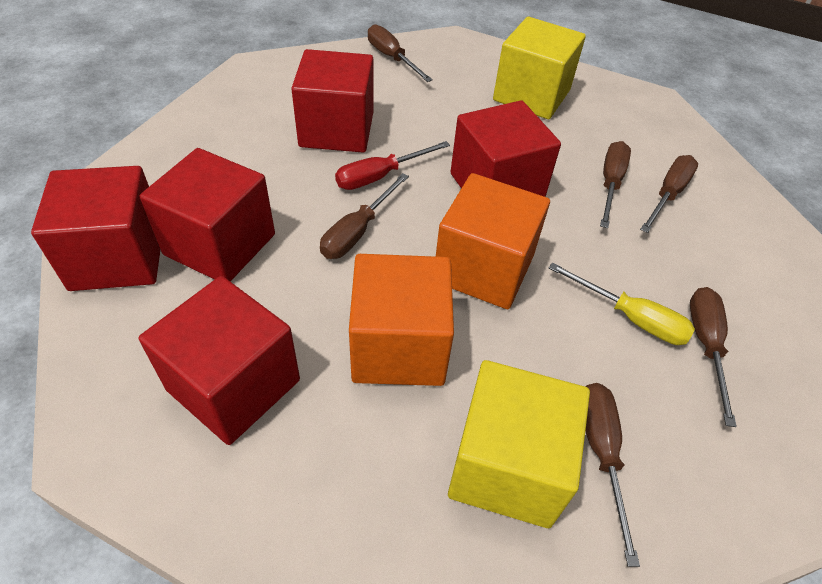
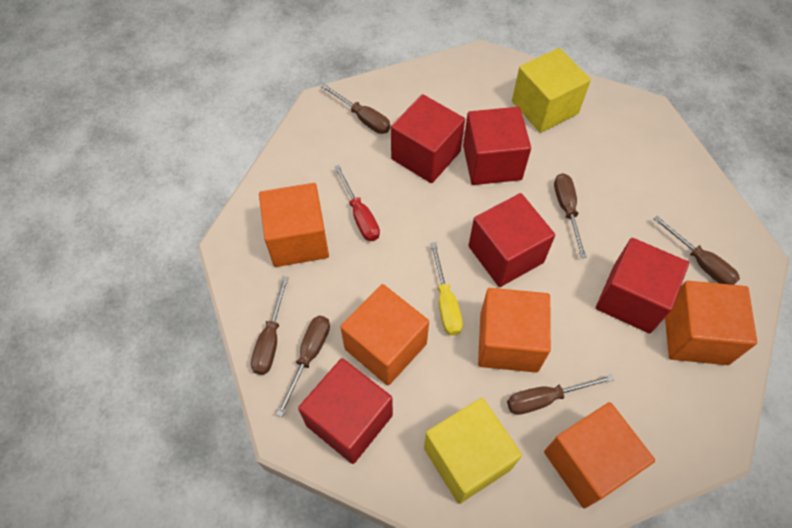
orange cube: 2 -> 5

